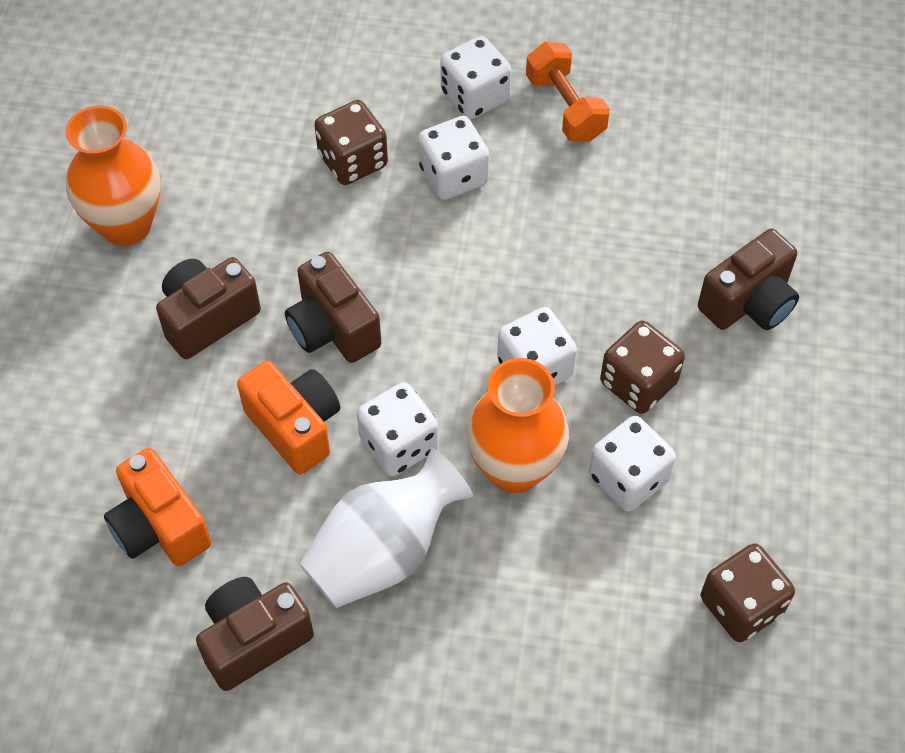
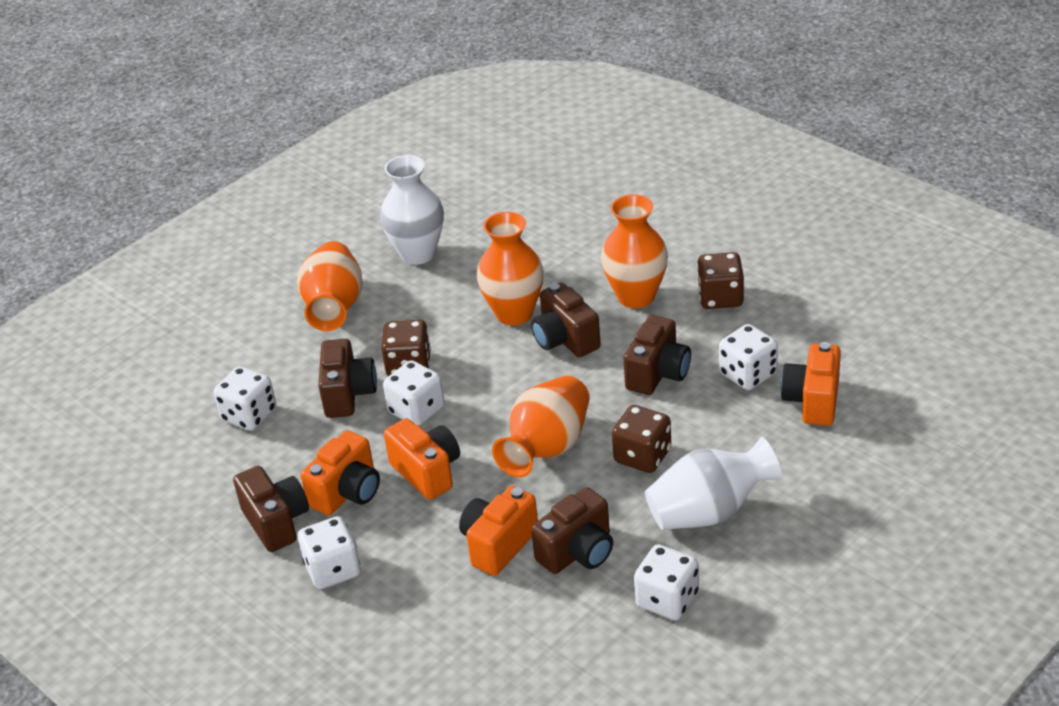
brown camera: 4 -> 5
orange camera: 2 -> 4
orange dumbbell: 1 -> 0
orange vase: 2 -> 4
white vase: 1 -> 2

